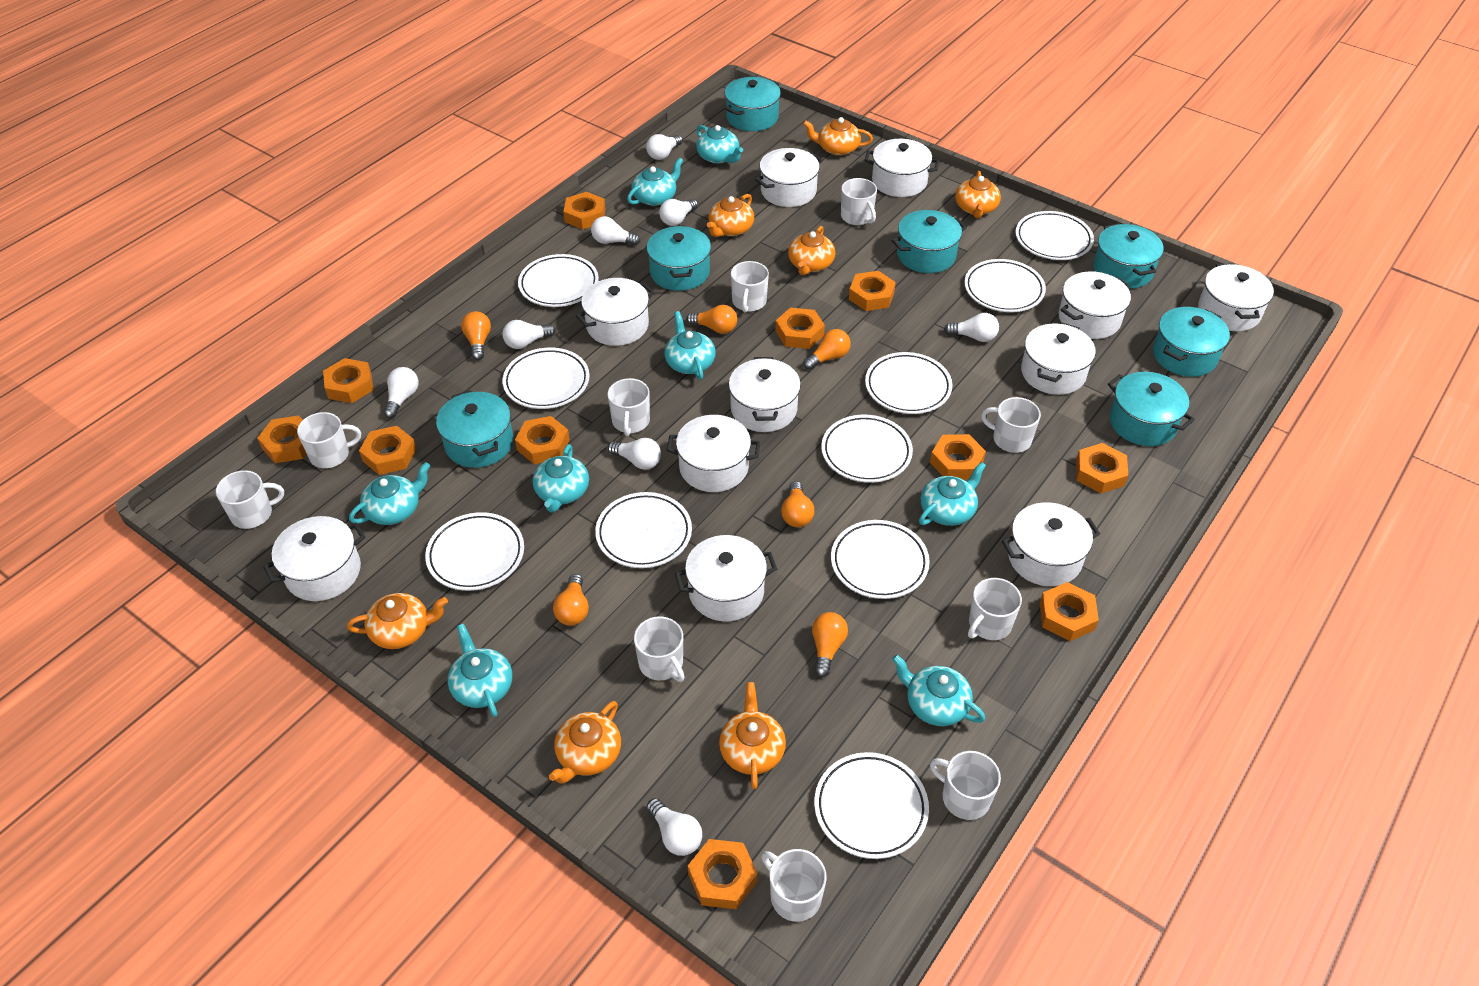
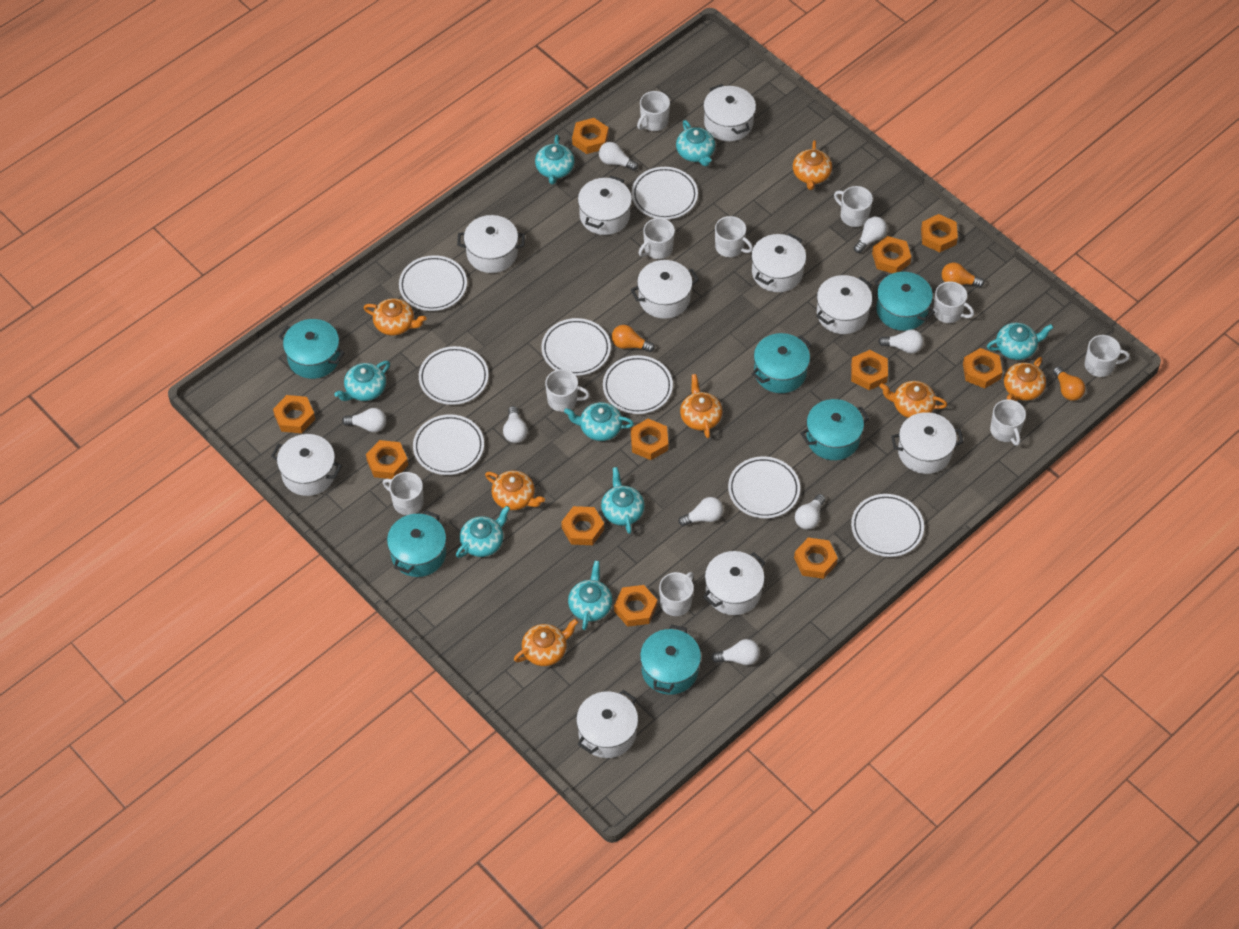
orange light bulb: 6 -> 3
turquoise pot: 7 -> 6
white plate: 10 -> 8
white pot: 11 -> 10

